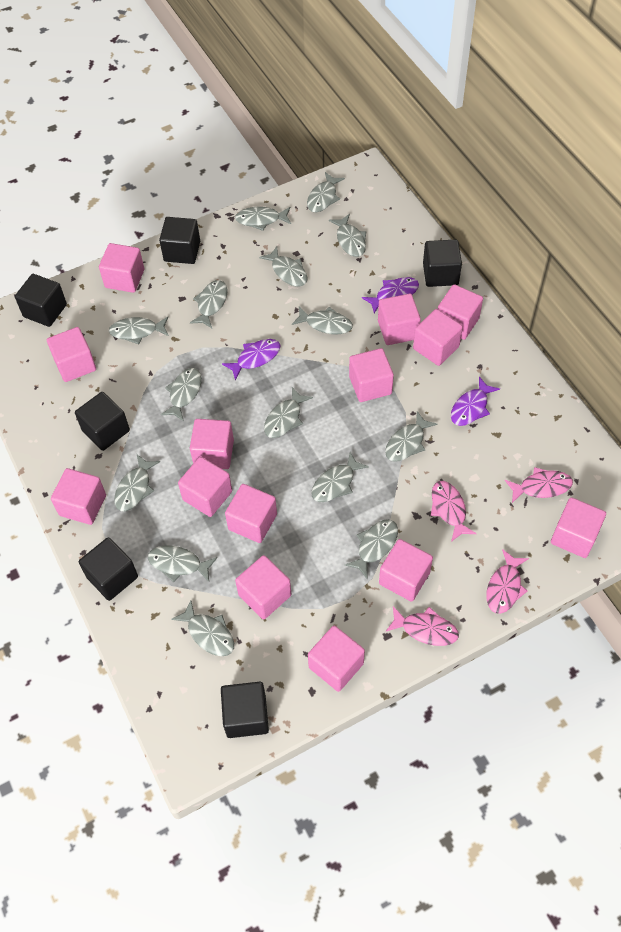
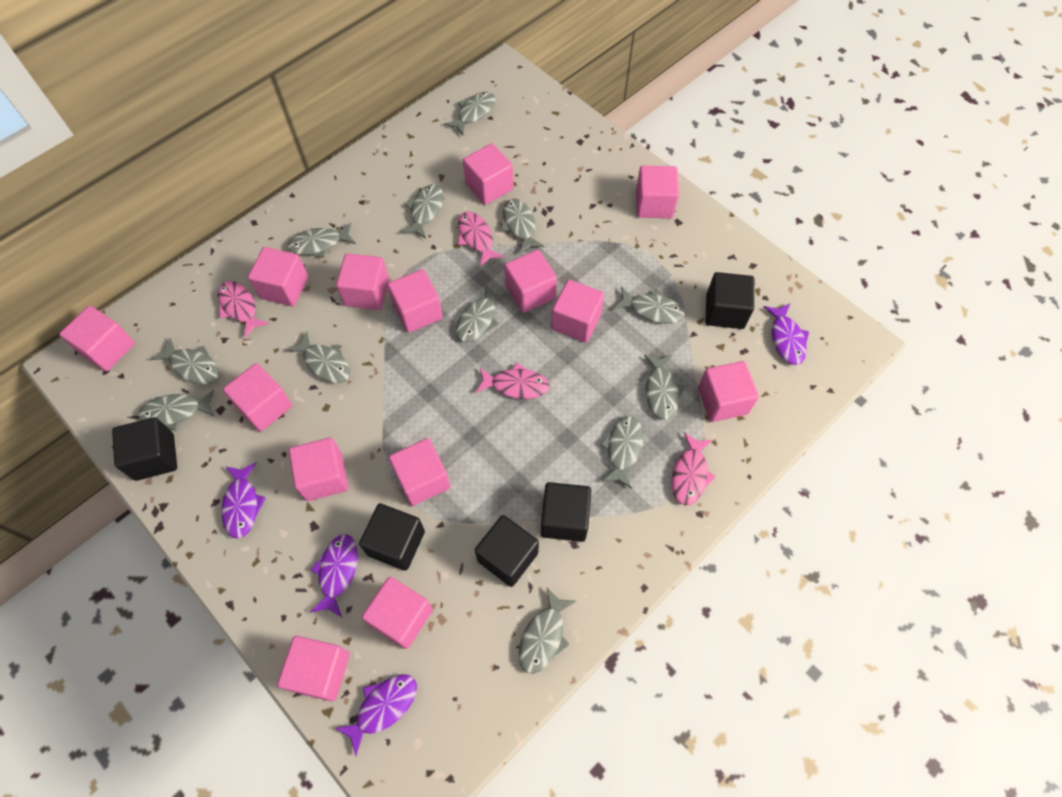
black cube: 6 -> 5
grey fish: 15 -> 12
purple fish: 3 -> 4

